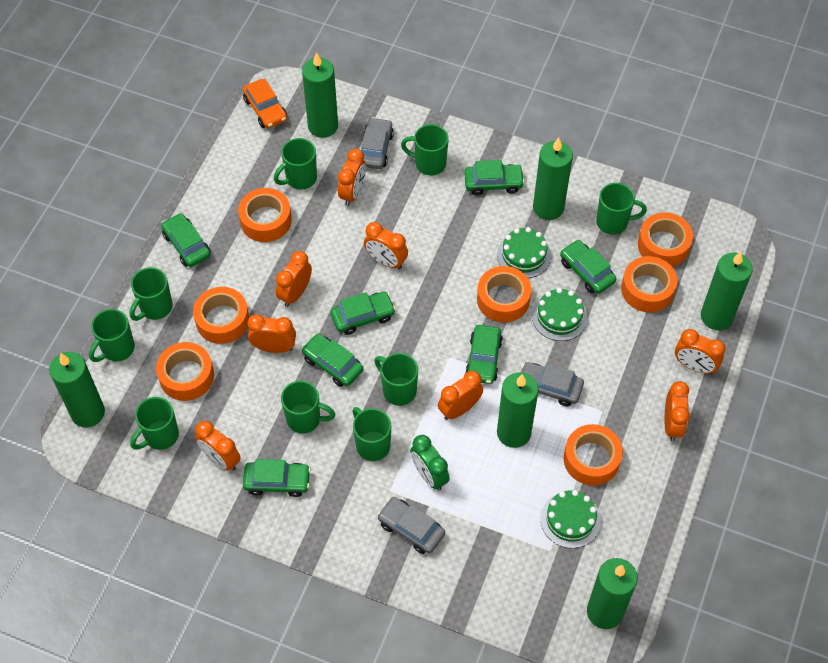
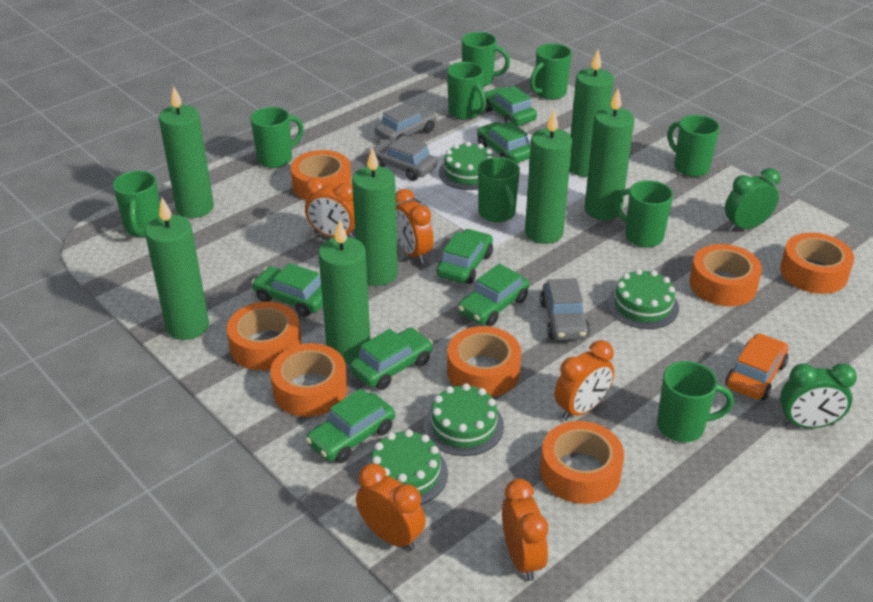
green cake: 3 -> 4
green candle: 6 -> 7
green clock: 1 -> 2
orange clock: 8 -> 5

